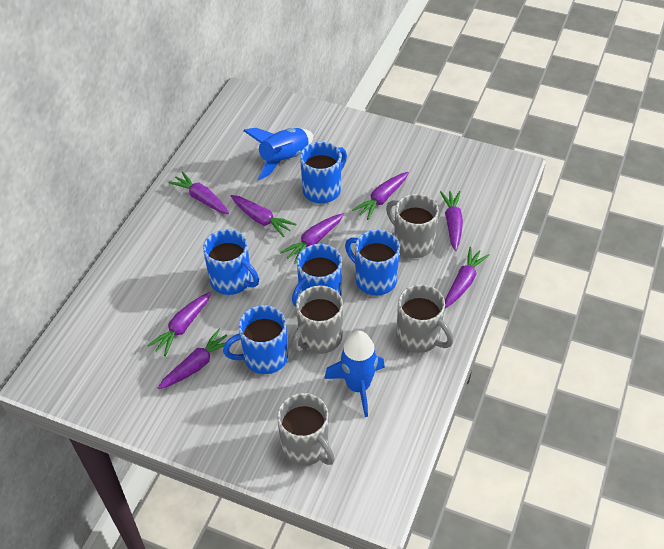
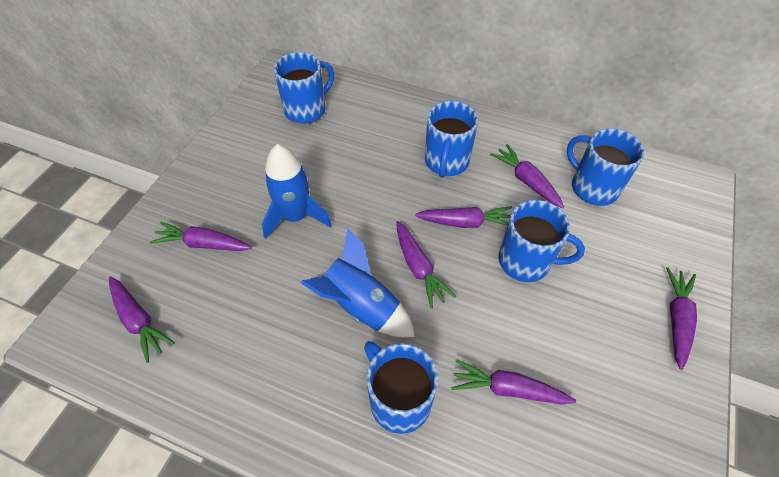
grey mug: 4 -> 0
purple carrot: 8 -> 7

